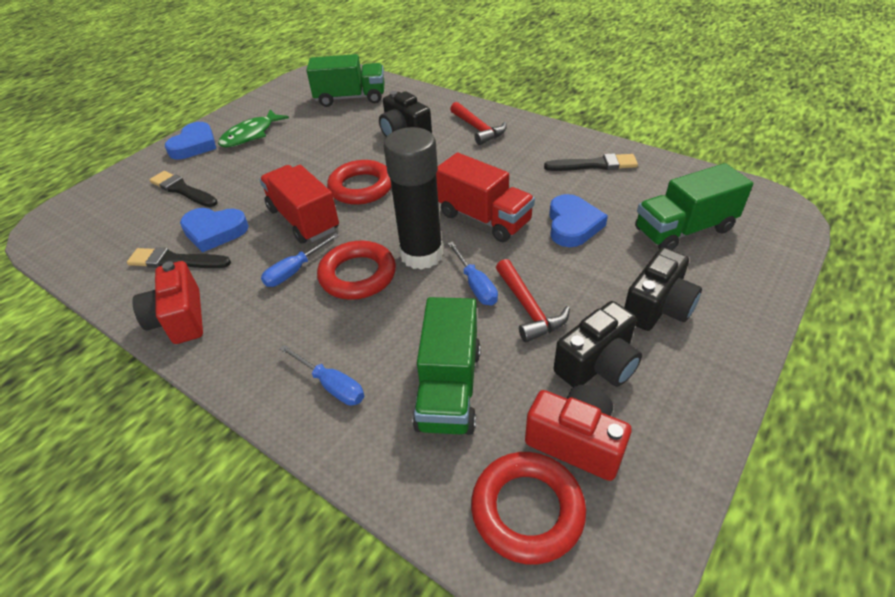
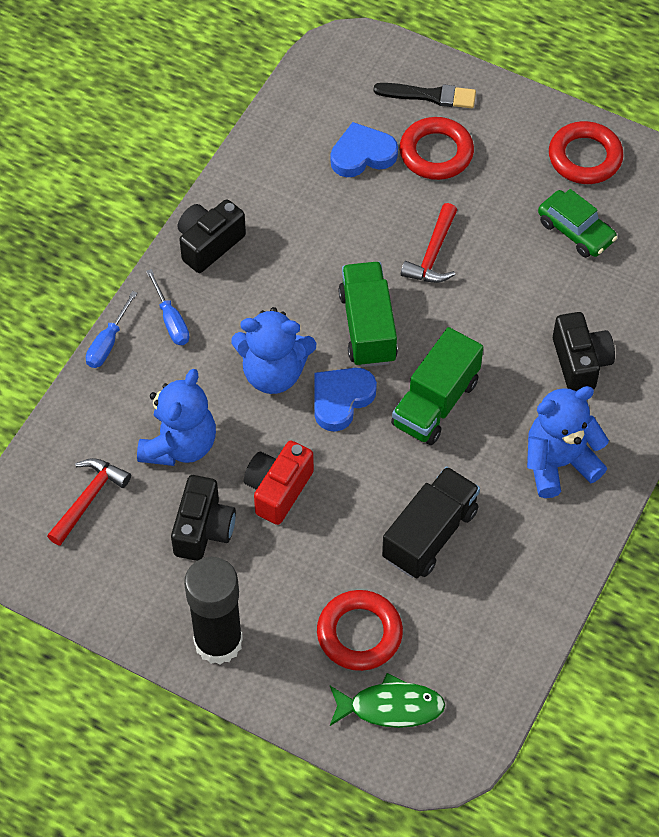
black brush: 3 -> 1
black truck: 0 -> 1
blue heart: 3 -> 2
blue screwdriver: 3 -> 2
blue teddy bear: 0 -> 3
green car: 0 -> 1
green truck: 3 -> 2
red camera: 2 -> 1
red truck: 2 -> 0

